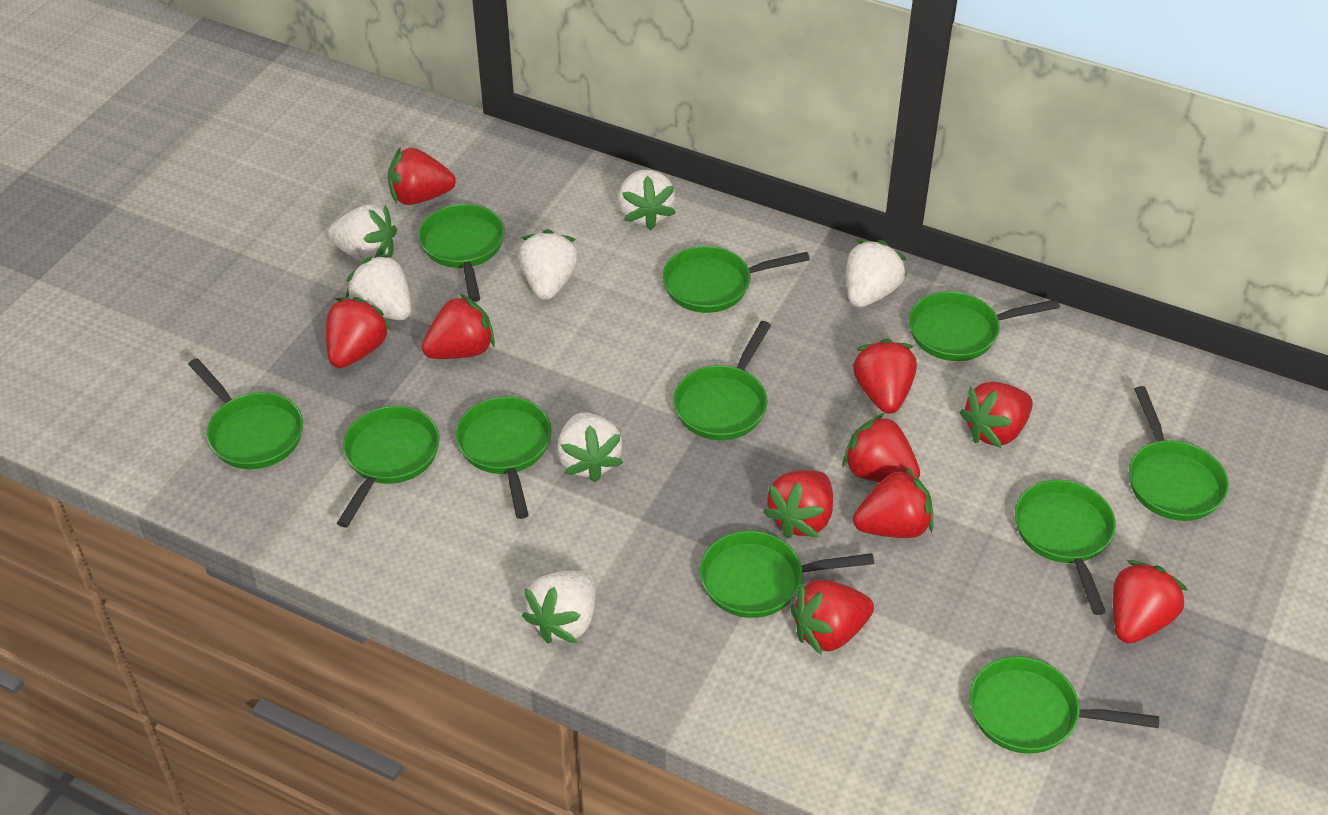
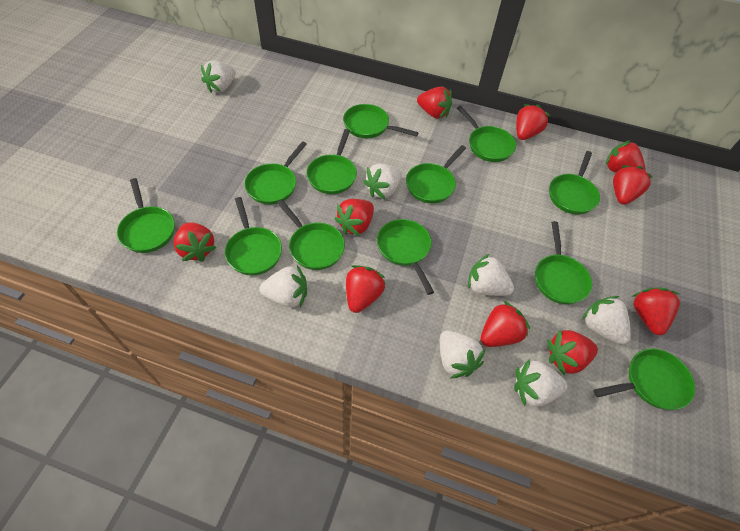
green pan: 11 -> 12

